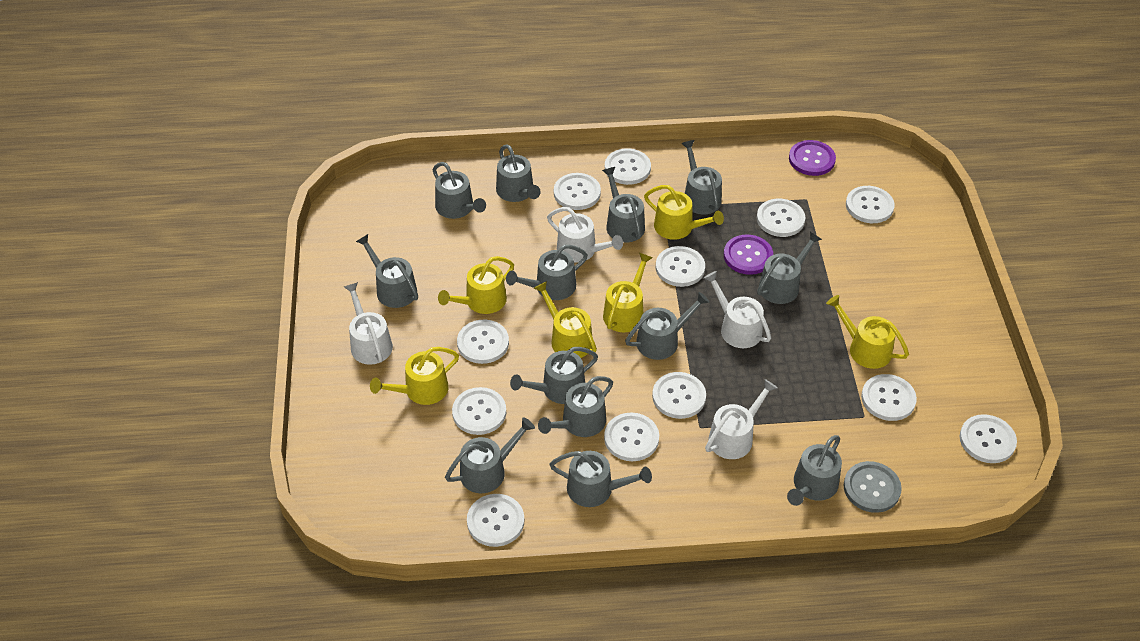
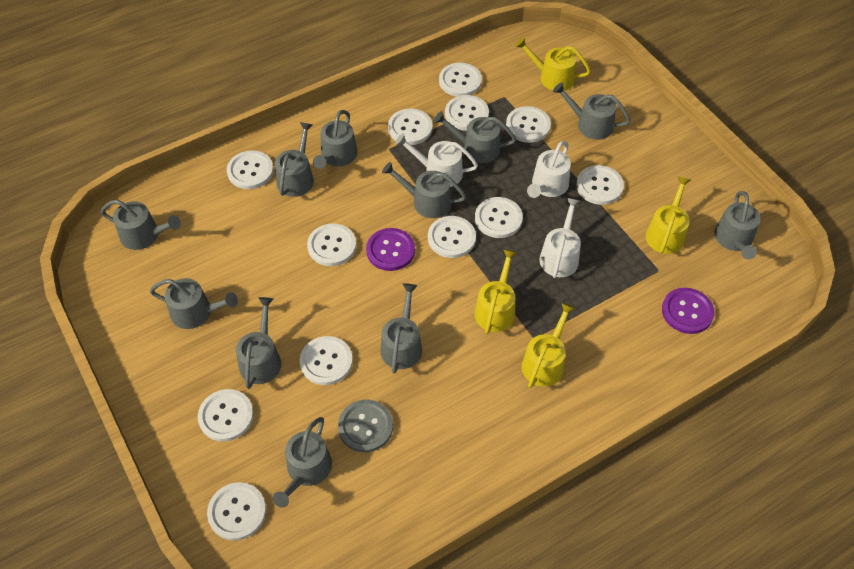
grey watering can: 13 -> 11
white watering can: 4 -> 3
yellow watering can: 6 -> 4

